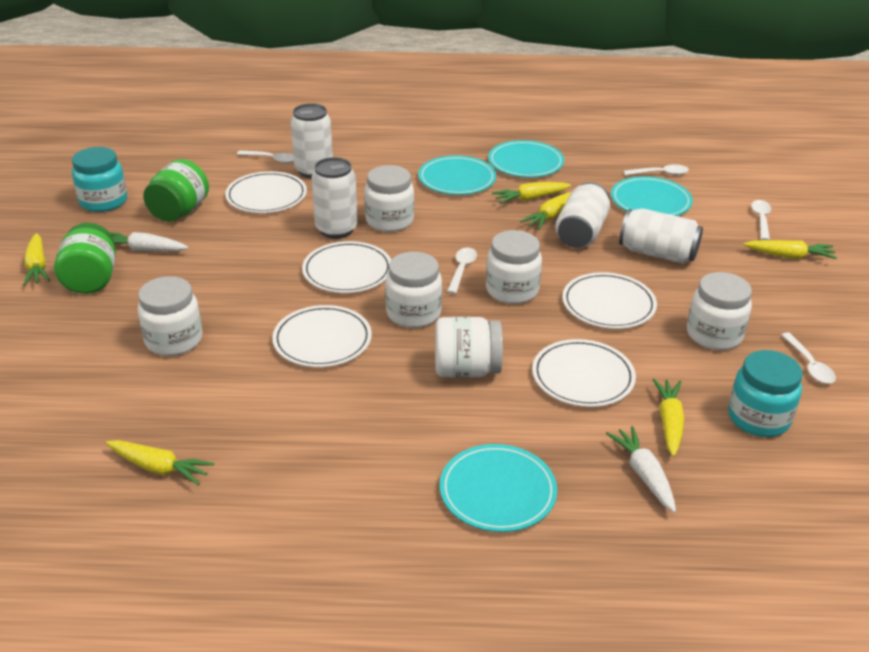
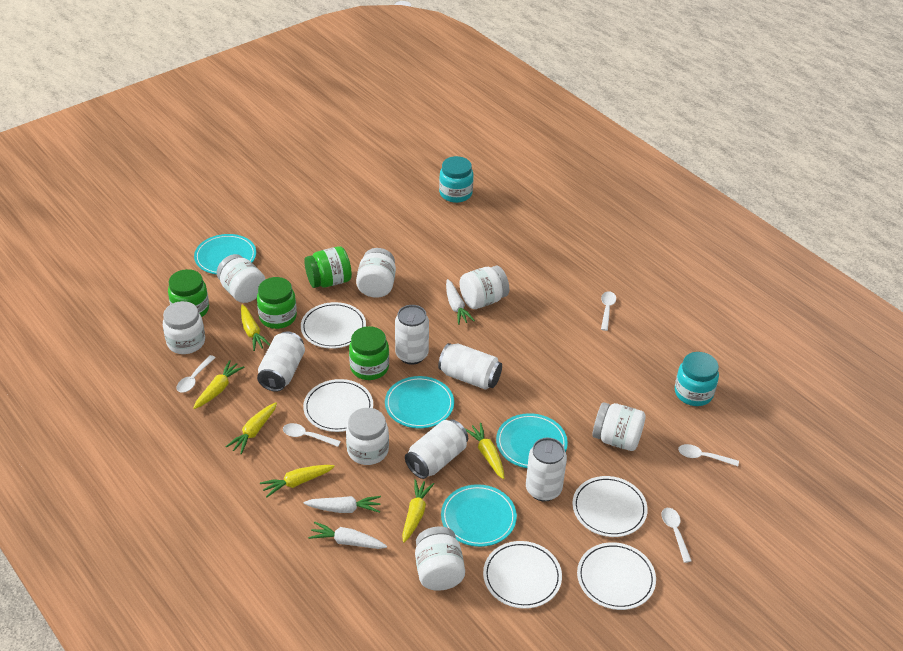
green jar: 2 -> 4
white can: 4 -> 5
white carrot: 2 -> 3
white jar: 6 -> 7

